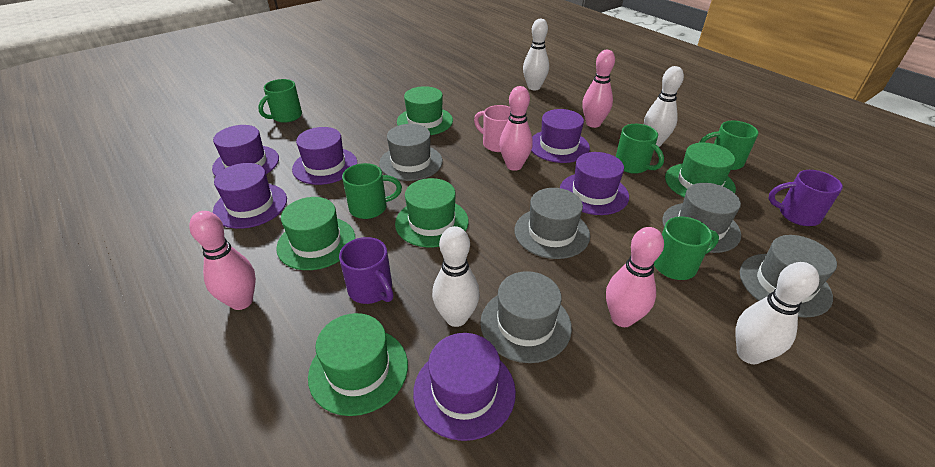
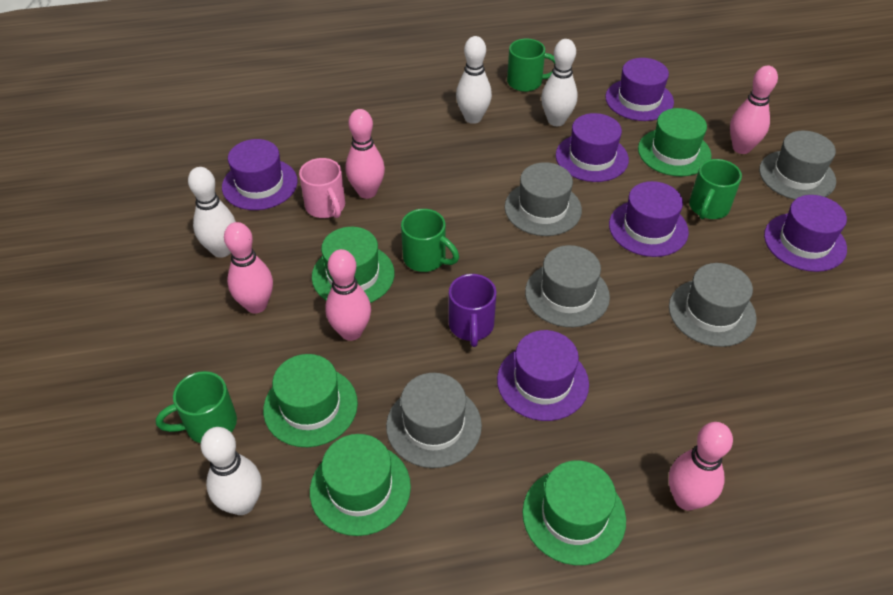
green mug: 5 -> 4
pink bowling pin: 4 -> 5
purple mug: 2 -> 1

